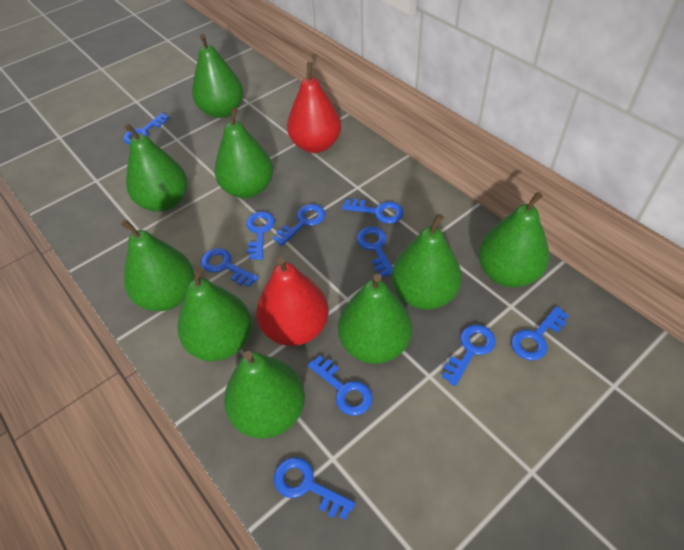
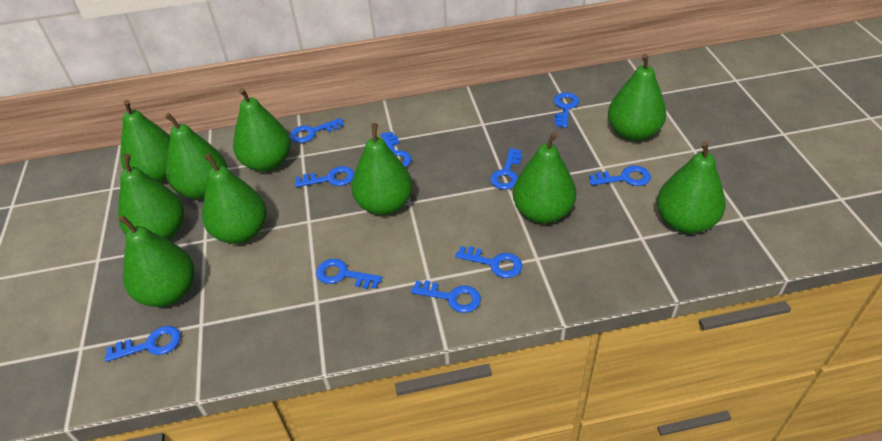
green pear: 9 -> 10
red pear: 2 -> 0

